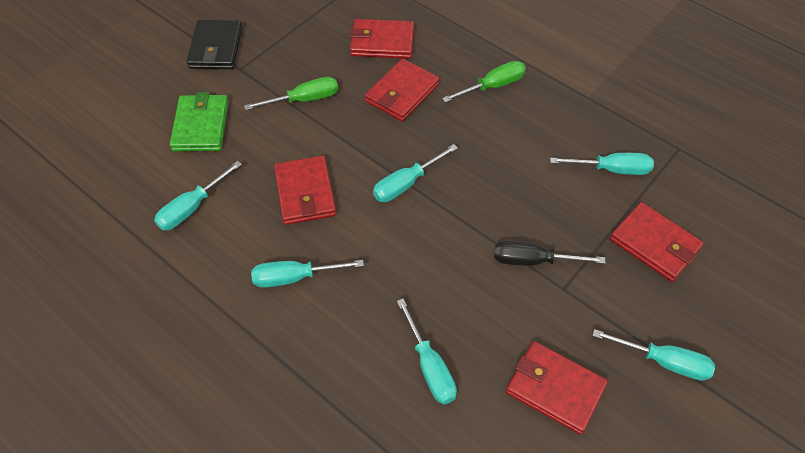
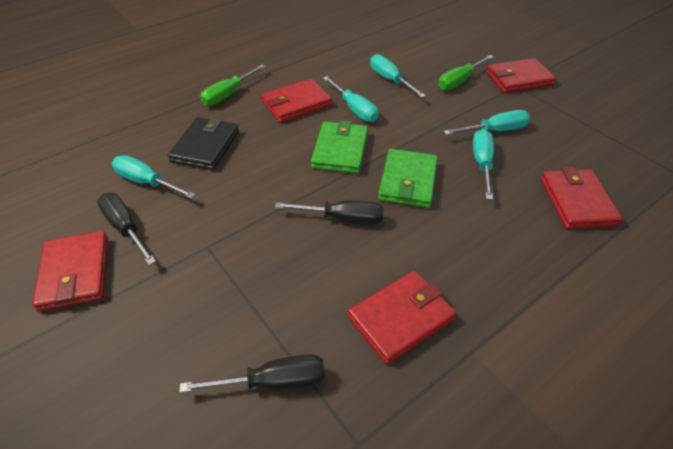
black screwdriver: 1 -> 3
green wallet: 1 -> 2
turquoise screwdriver: 6 -> 5

